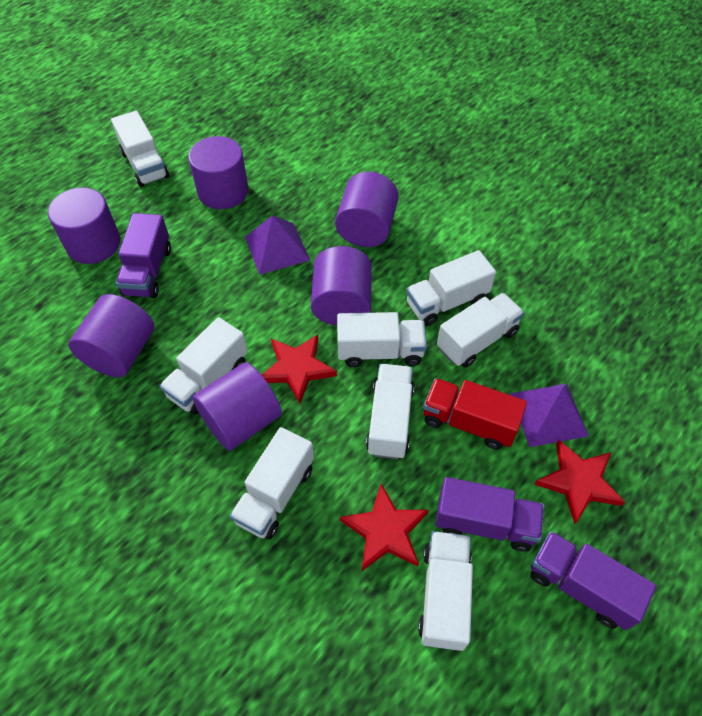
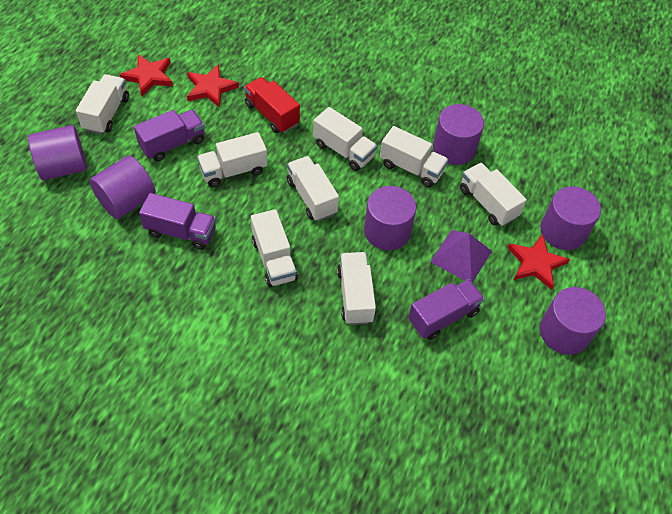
purple pyramid: 2 -> 1

